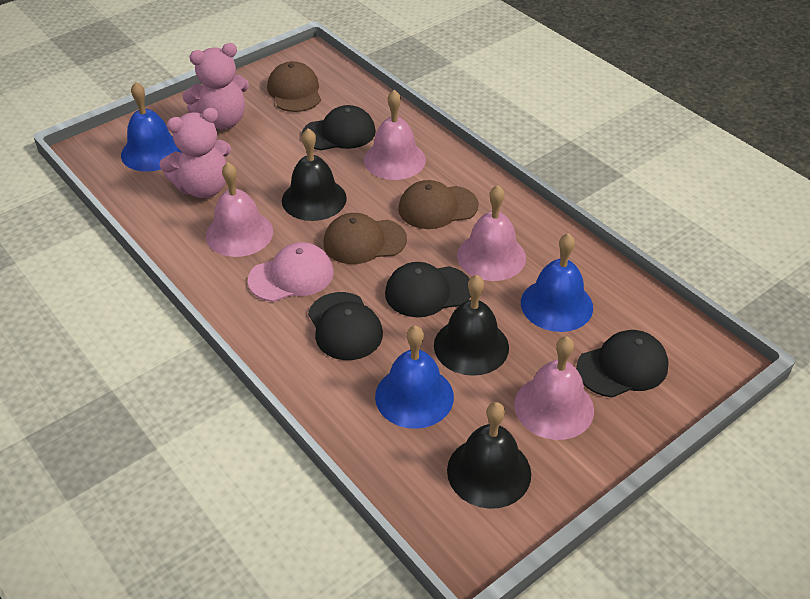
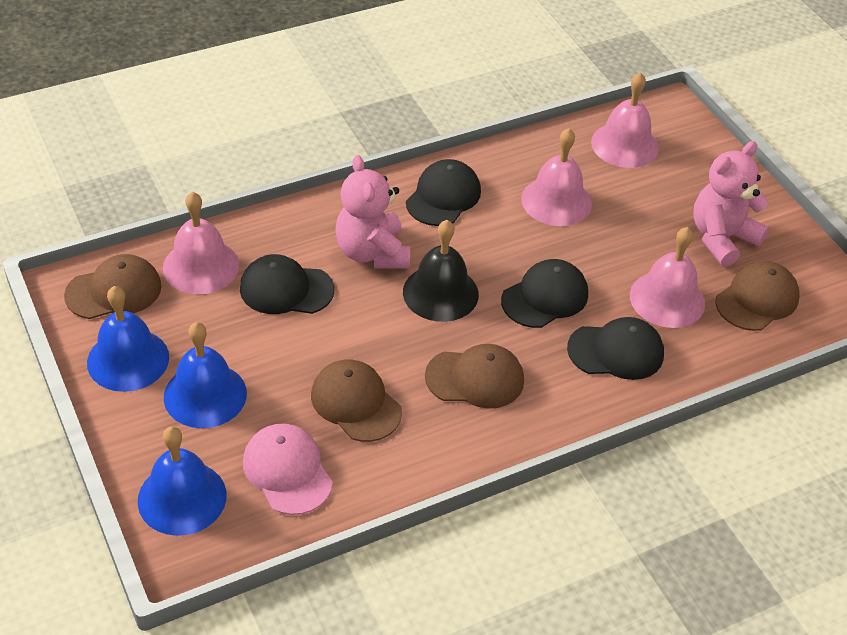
black bell: 3 -> 1
brown cap: 3 -> 4

